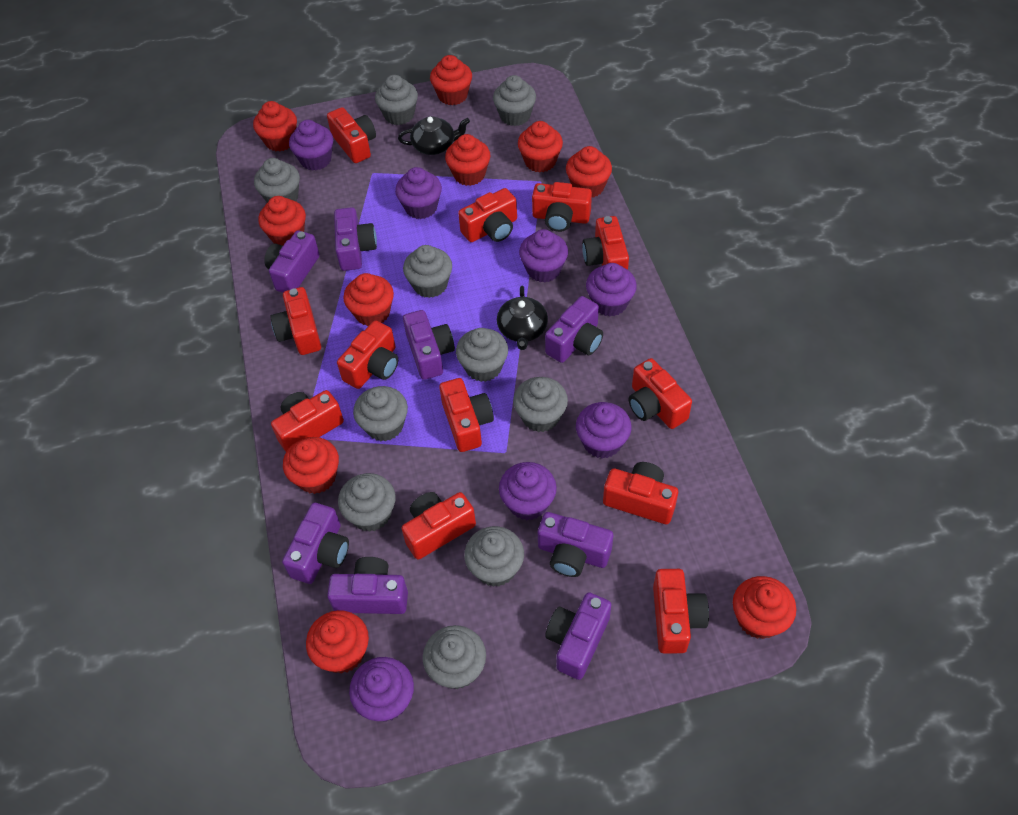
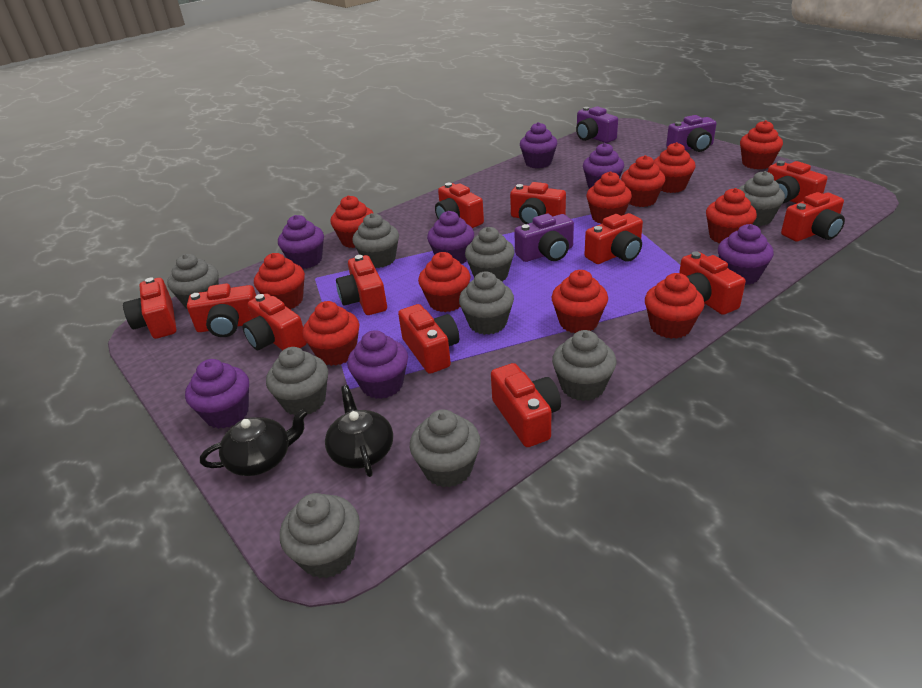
grey cupcake: 10 -> 9
purple camera: 8 -> 3
red cupcake: 10 -> 11

